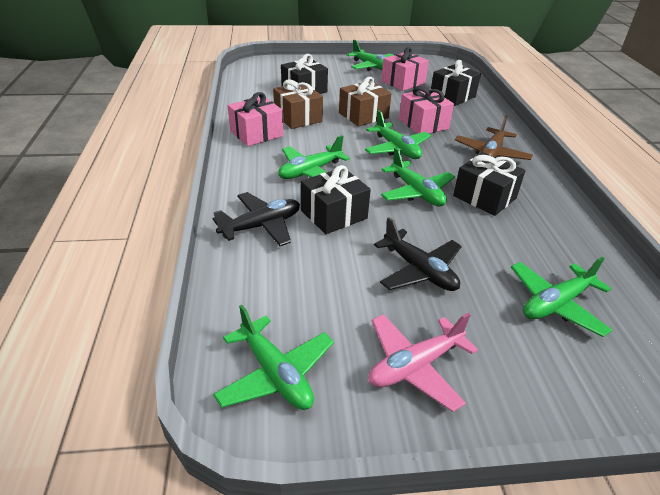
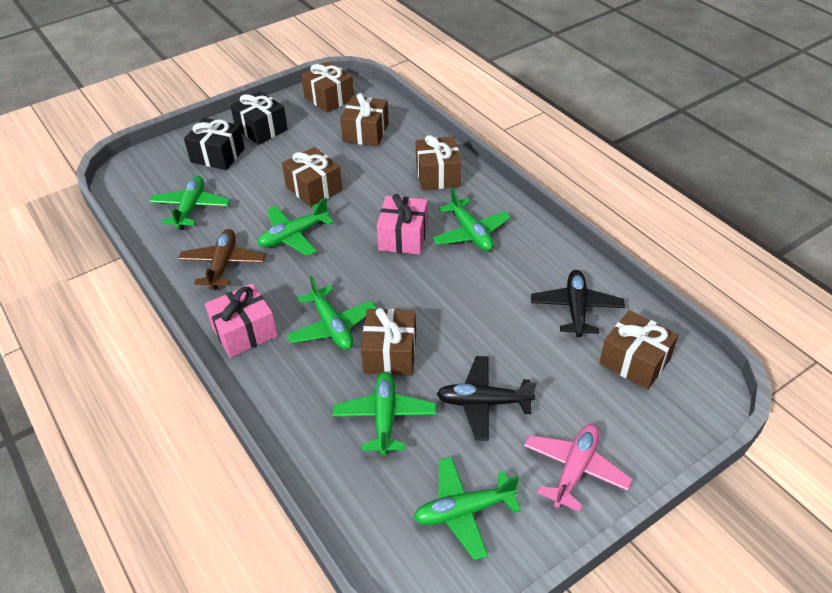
black gift: 4 -> 2
brown gift: 2 -> 6
pink gift: 3 -> 2

